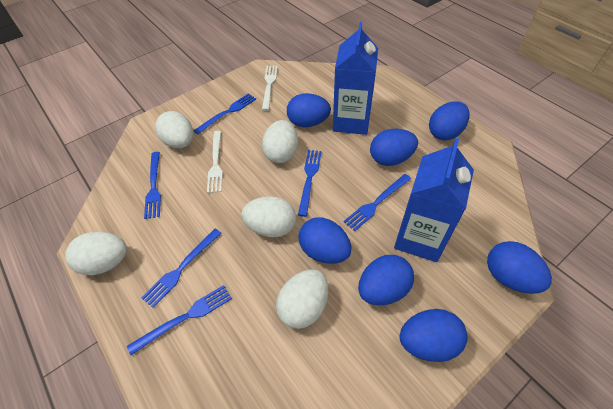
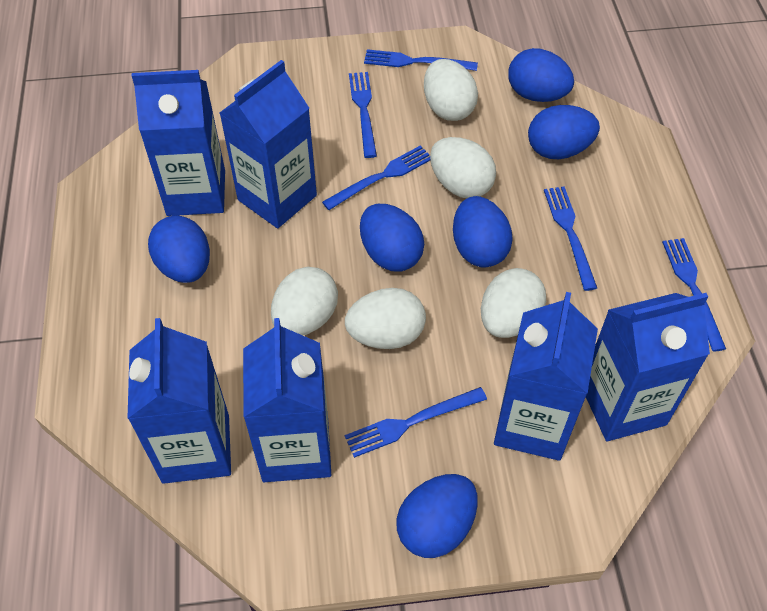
blue carton: 2 -> 6
blue egg: 7 -> 6
white fork: 2 -> 0

